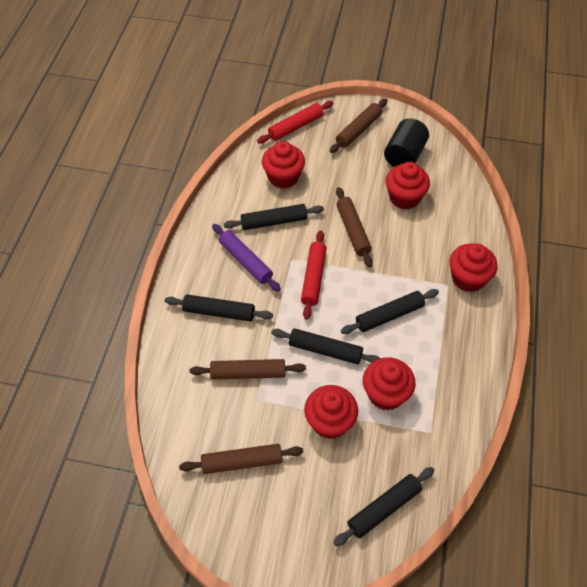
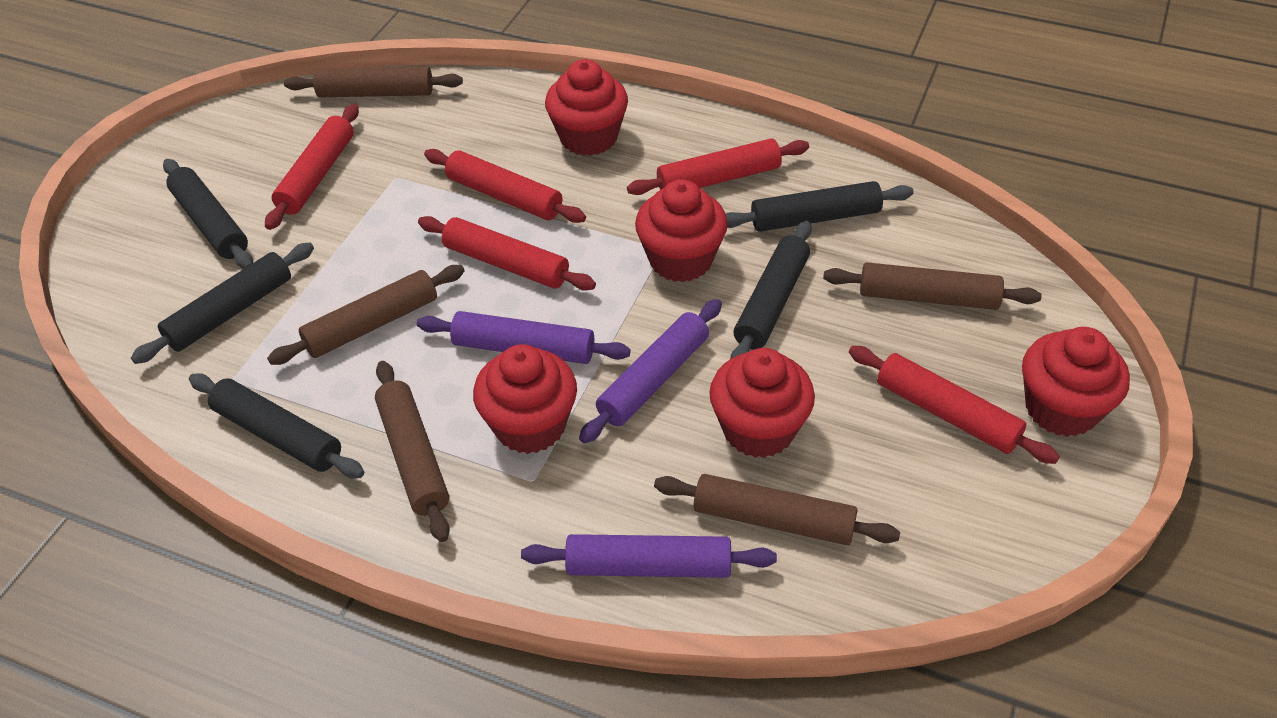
black cylinder: 1 -> 0
brown rolling pin: 4 -> 5
purple rolling pin: 1 -> 3
red rolling pin: 2 -> 5

